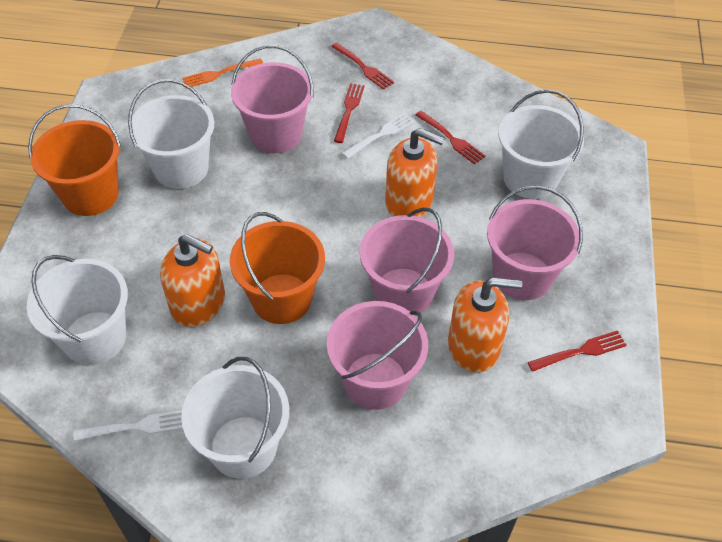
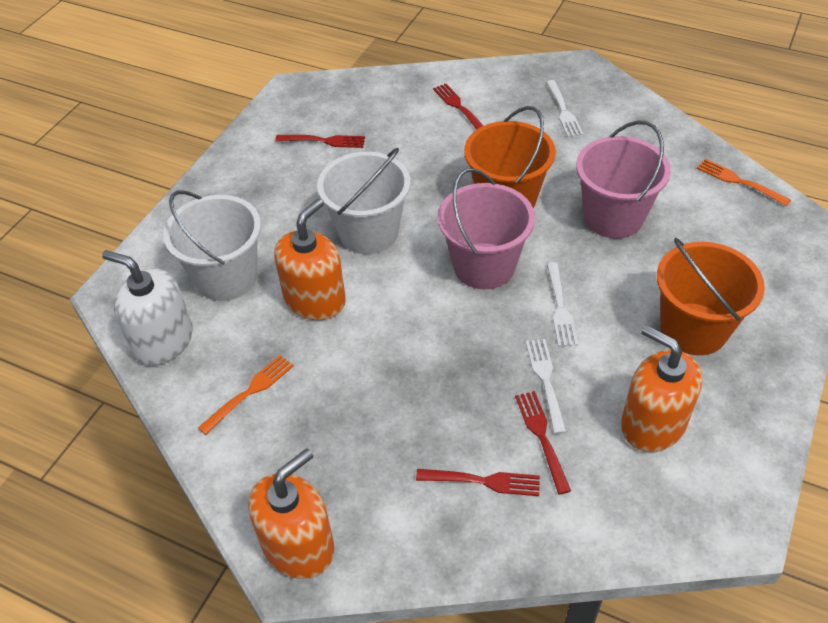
orange fork: 1 -> 2
pink bucket: 4 -> 2
white bucket: 4 -> 2
white fork: 2 -> 3
white soap dispenser: 0 -> 1

